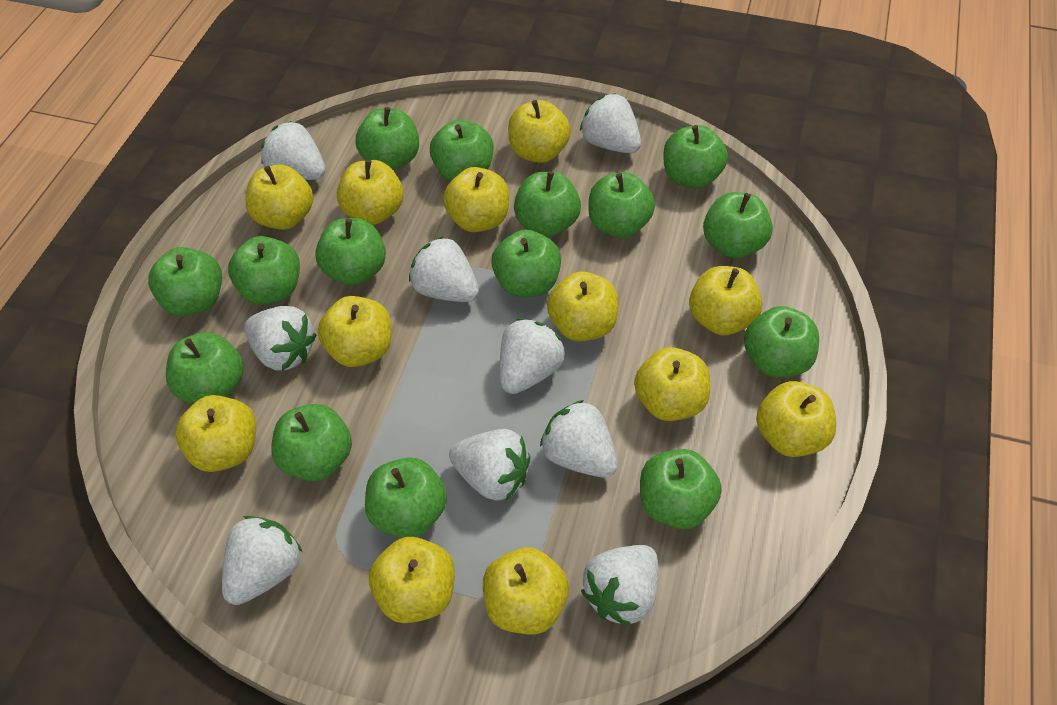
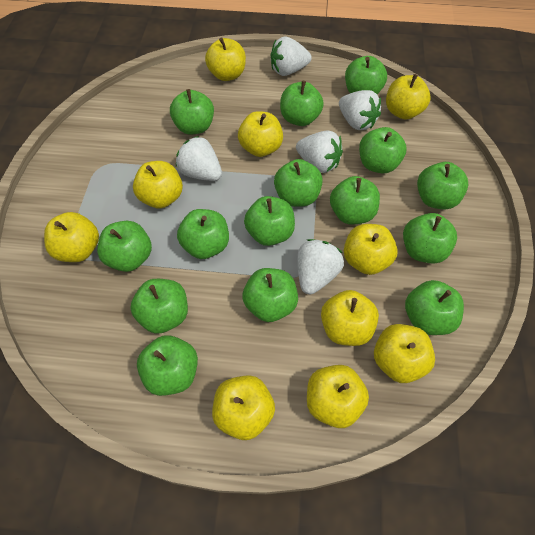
white strawberry: 9 -> 5
yellow apple: 12 -> 10

